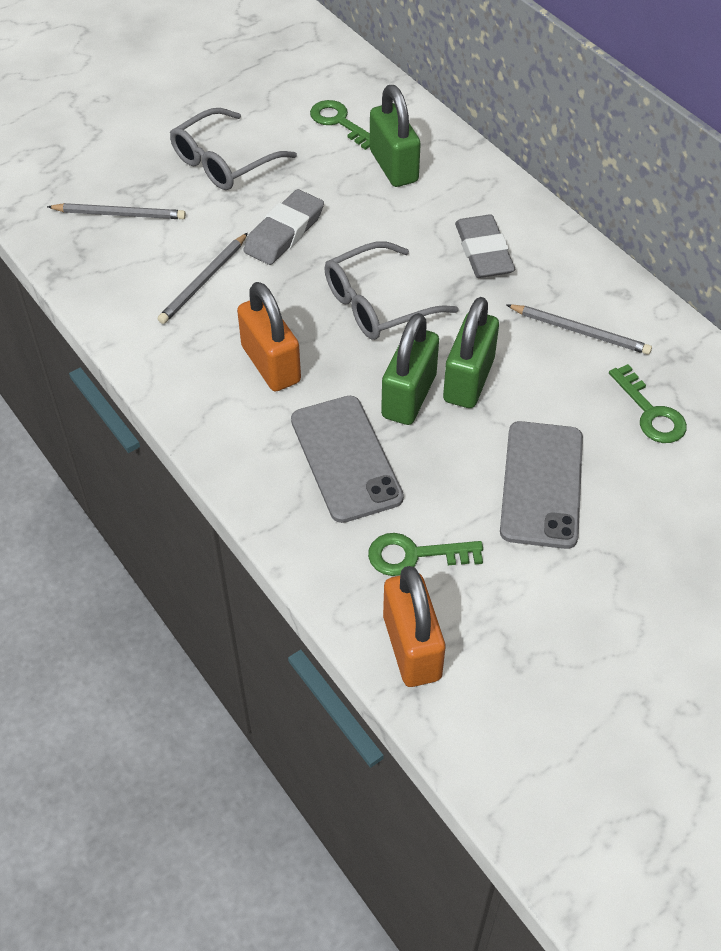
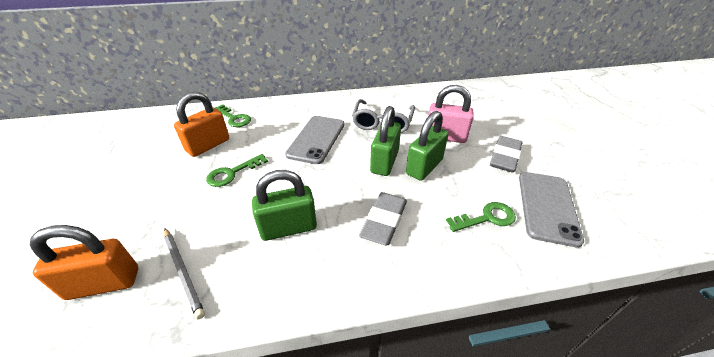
grey glasses: 2 -> 1
grey pencil: 3 -> 1
pink padlock: 0 -> 1

